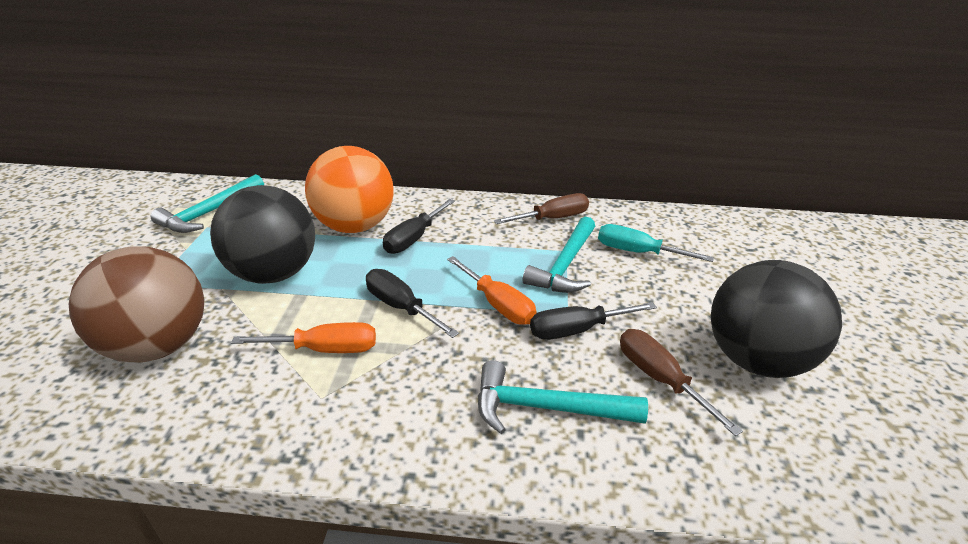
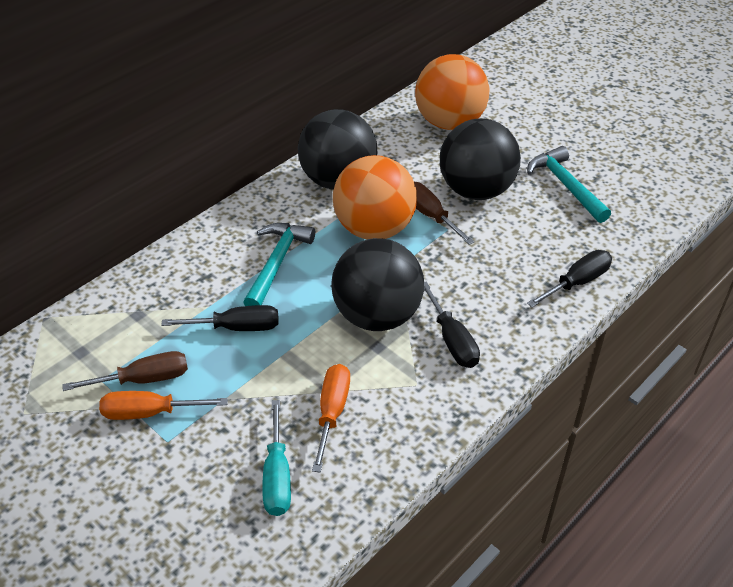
black ball: 2 -> 3
brown ball: 1 -> 0
orange ball: 1 -> 2
turquoise hammer: 3 -> 2

